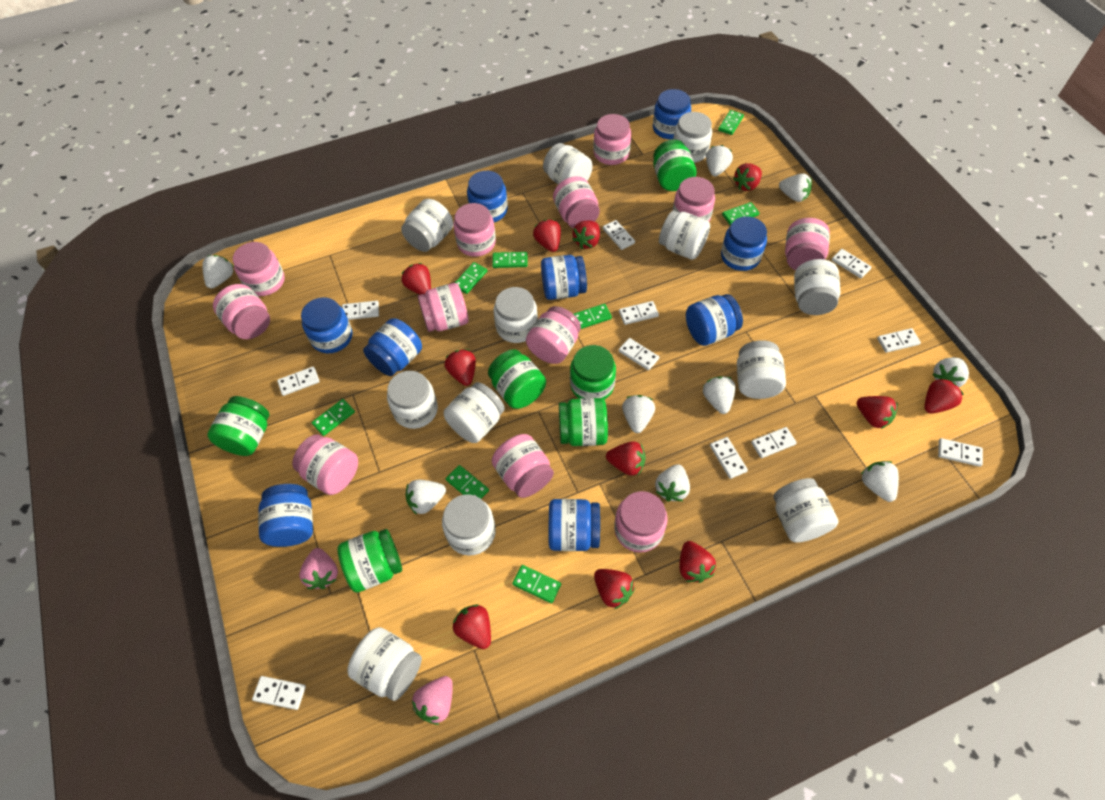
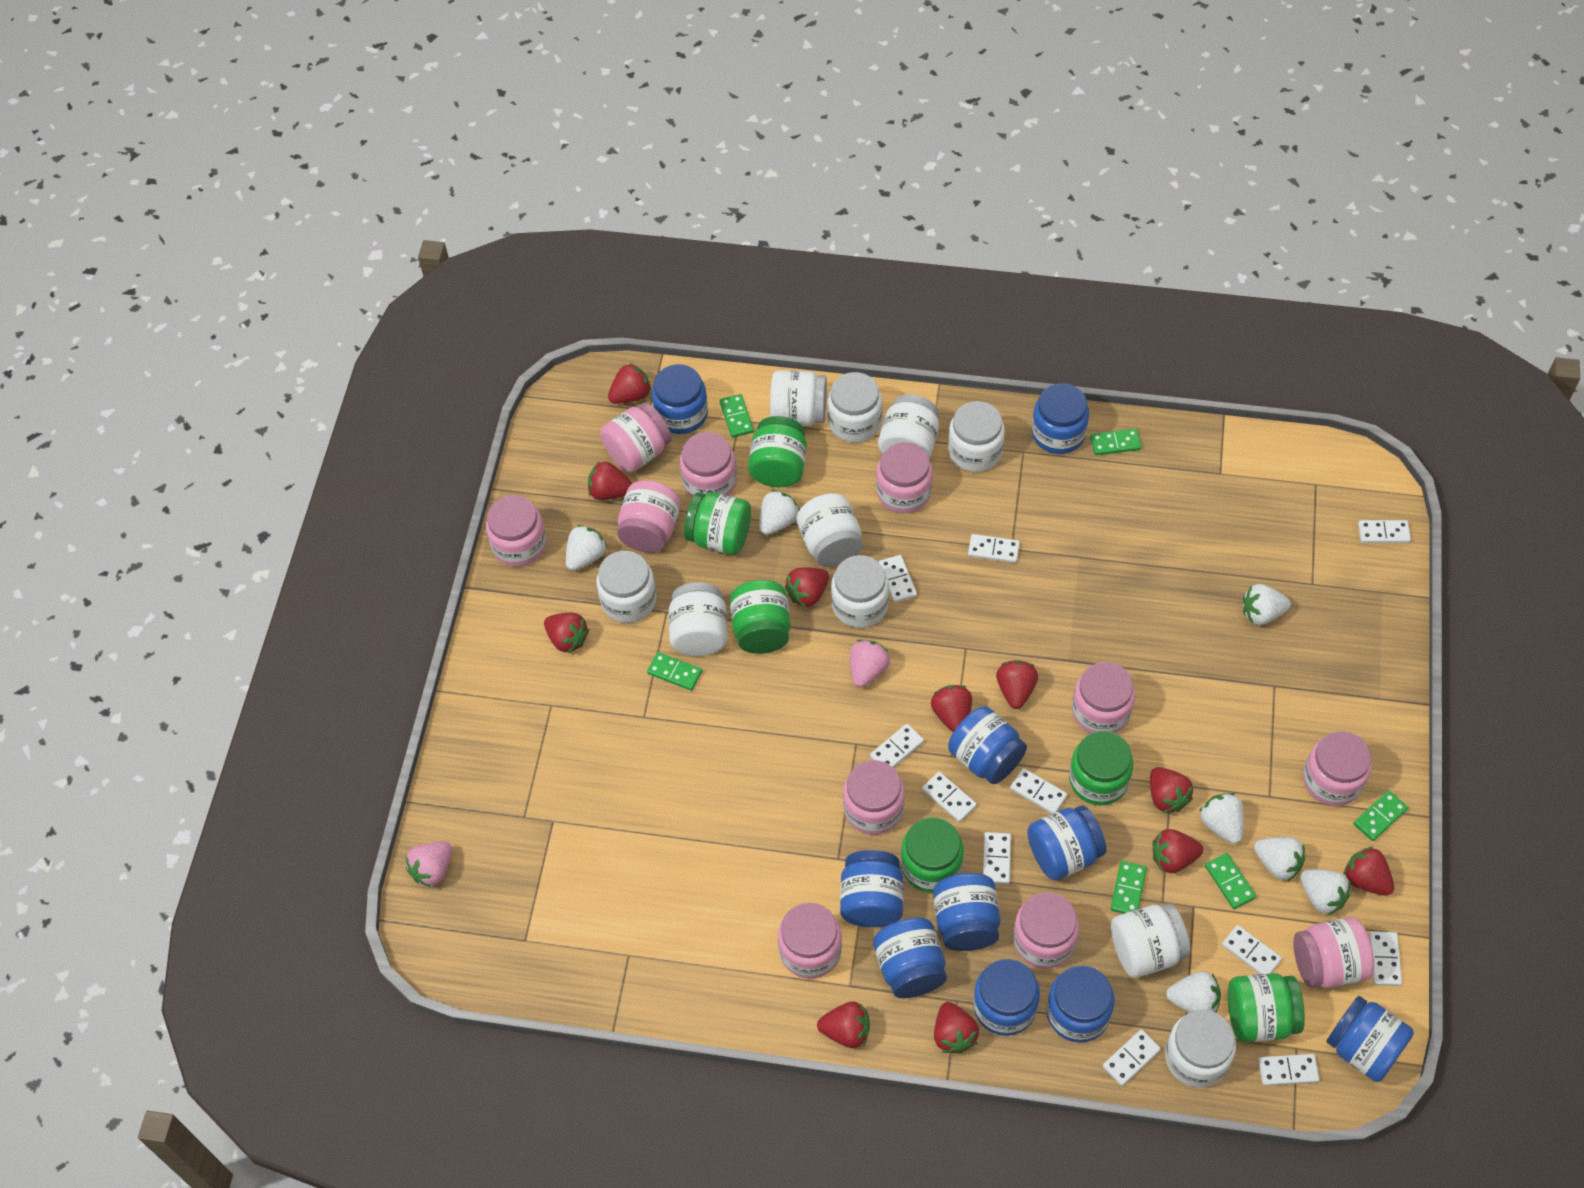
blue jar: 9 -> 10
green domino: 8 -> 6
pink jar: 12 -> 11
white jar: 12 -> 10
white strawberry: 9 -> 7

